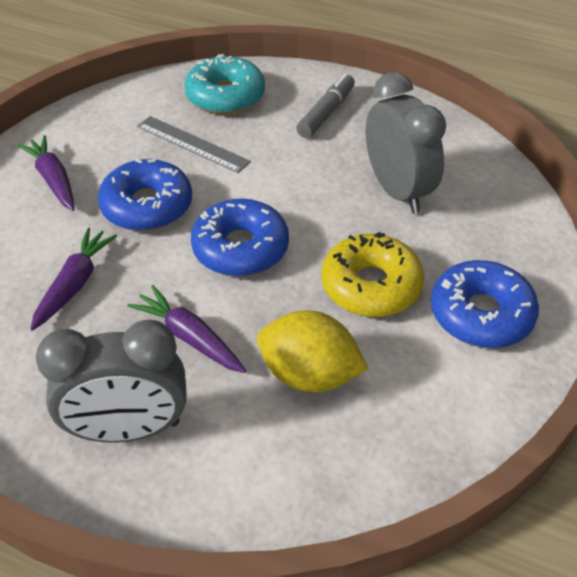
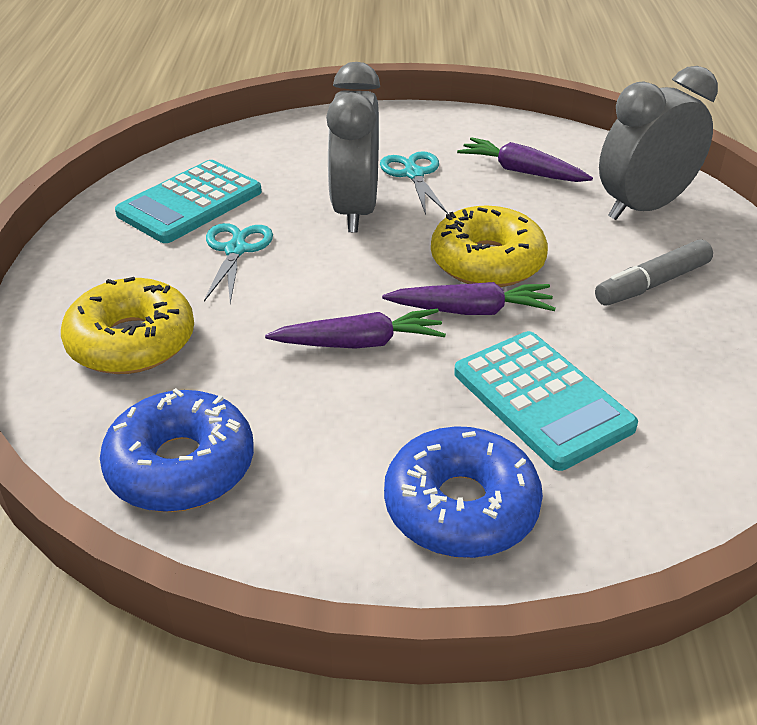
blue donut: 3 -> 2
grey ruler: 1 -> 0
turquoise calculator: 0 -> 2
turquoise donut: 1 -> 0
turquoise scissors: 0 -> 2
yellow donut: 1 -> 2
yellow lemon: 1 -> 0

